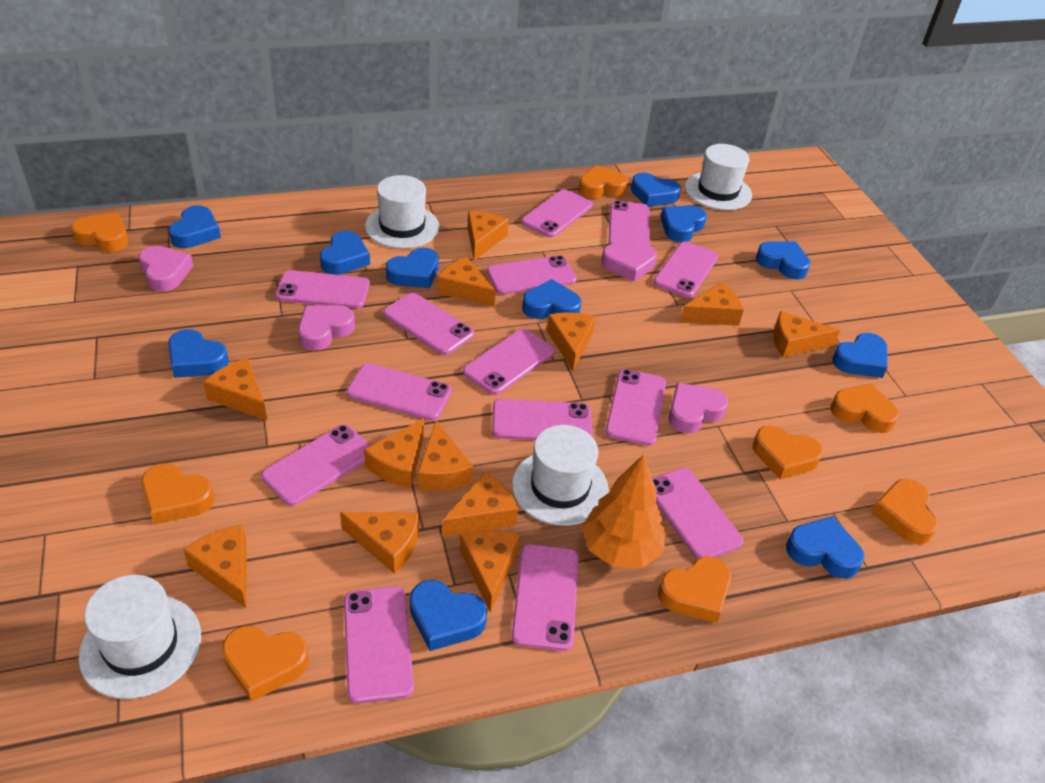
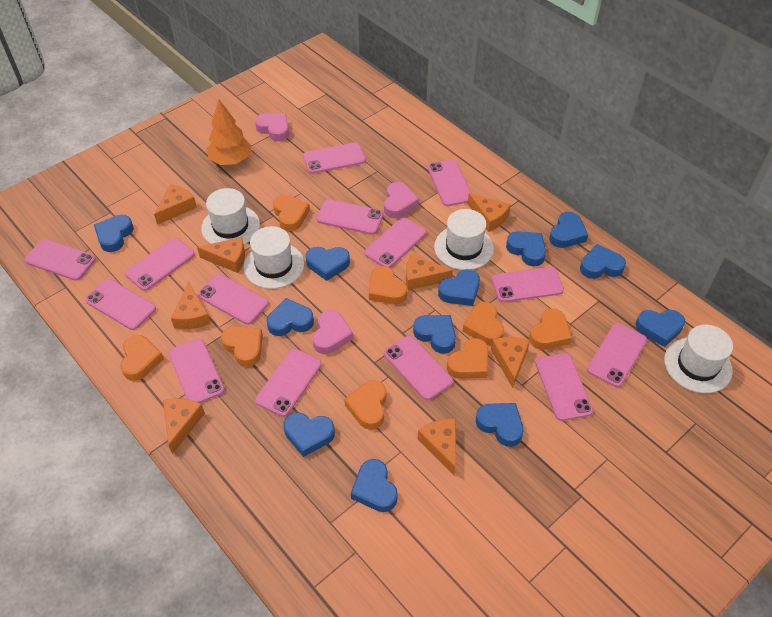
blue heart: 11 -> 12
orange cheese: 12 -> 8
pink heart: 4 -> 3

